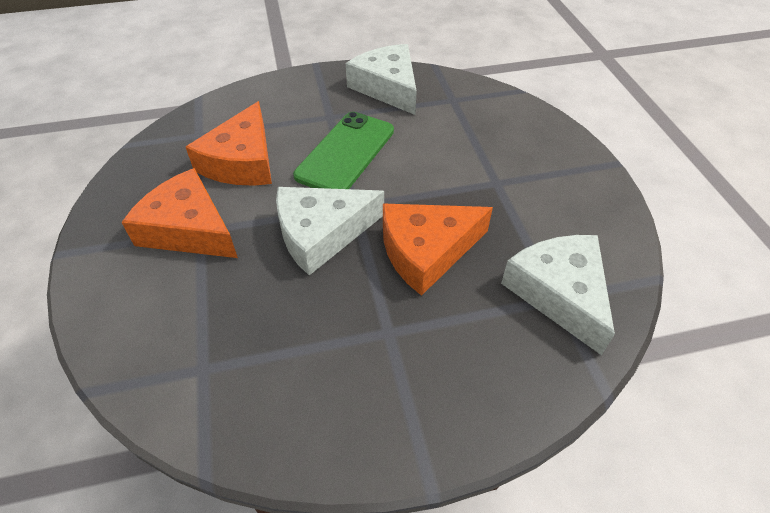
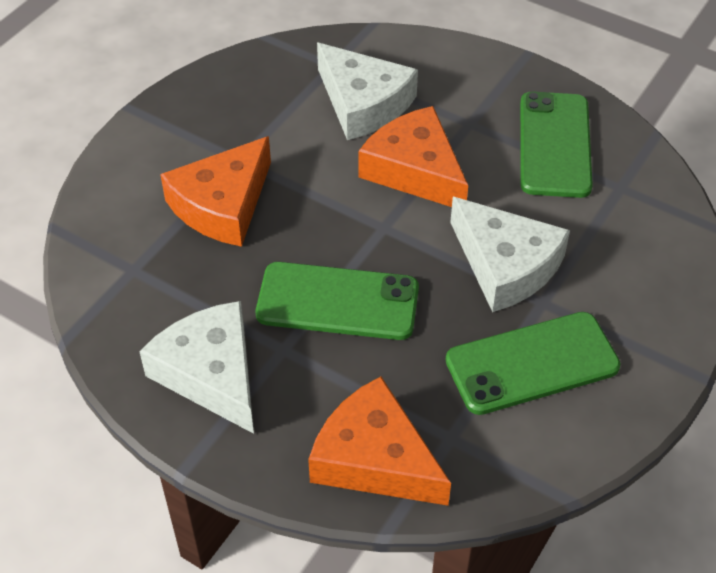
green phone: 1 -> 3

